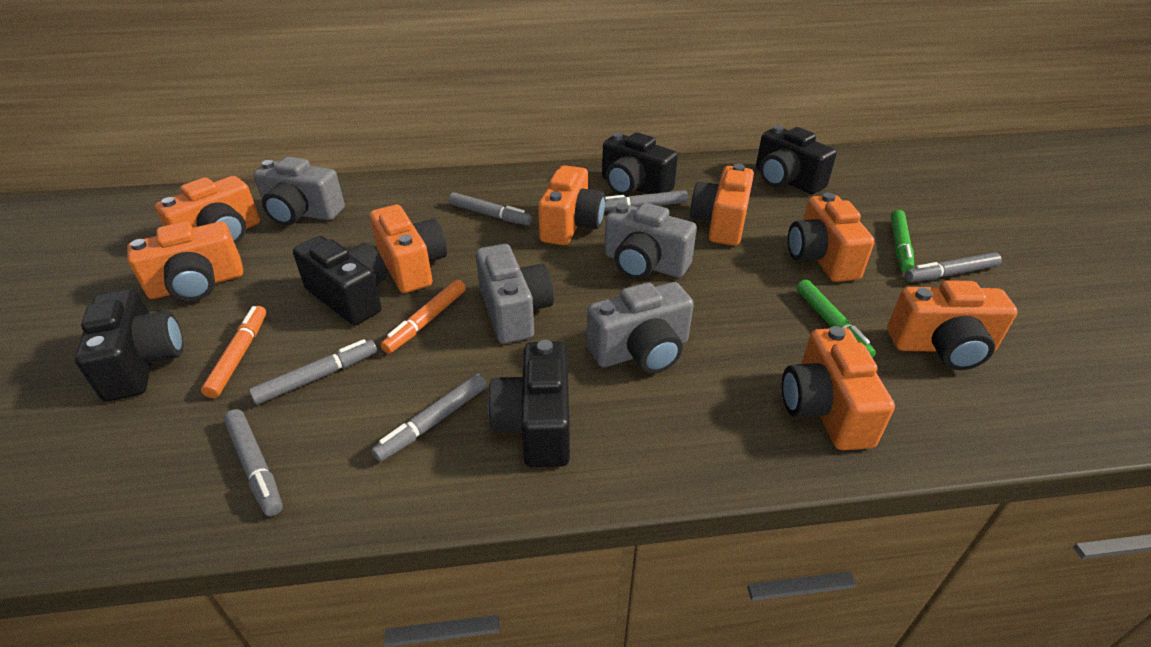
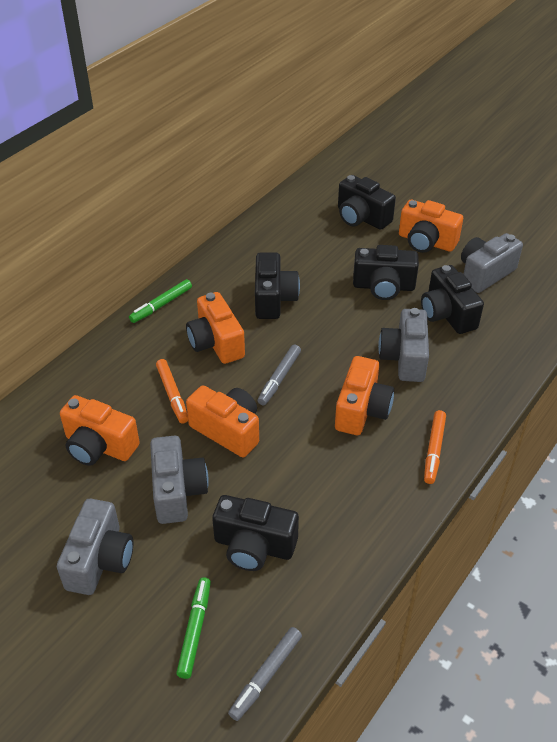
grey marker: 6 -> 2
orange camera: 8 -> 5

